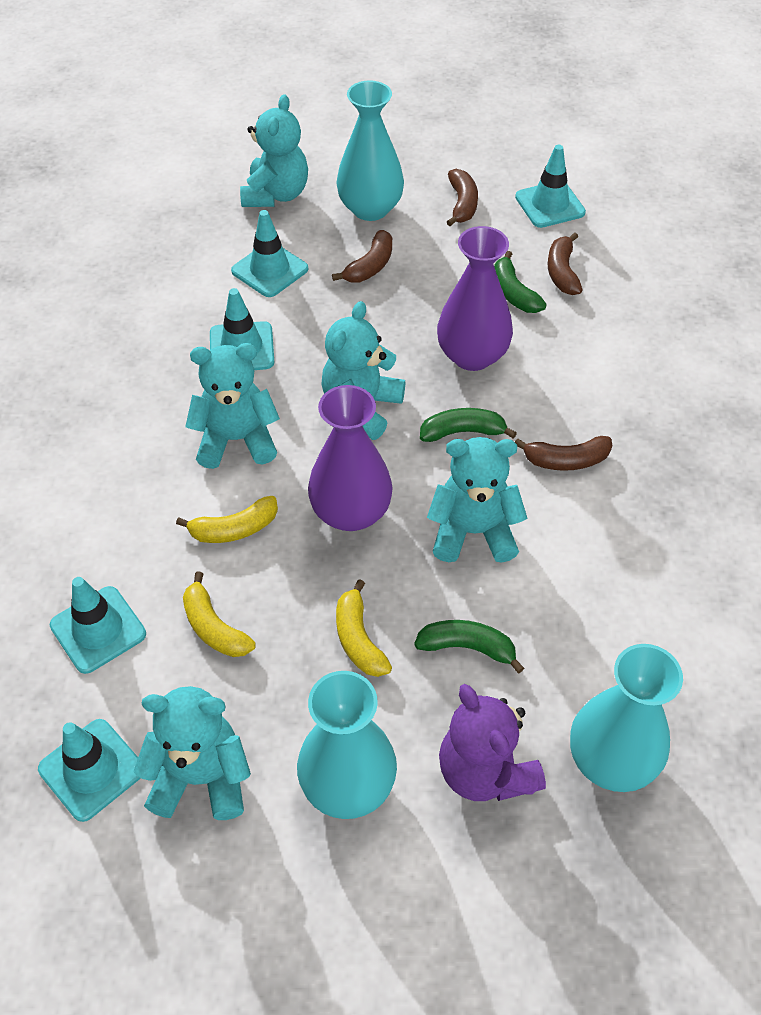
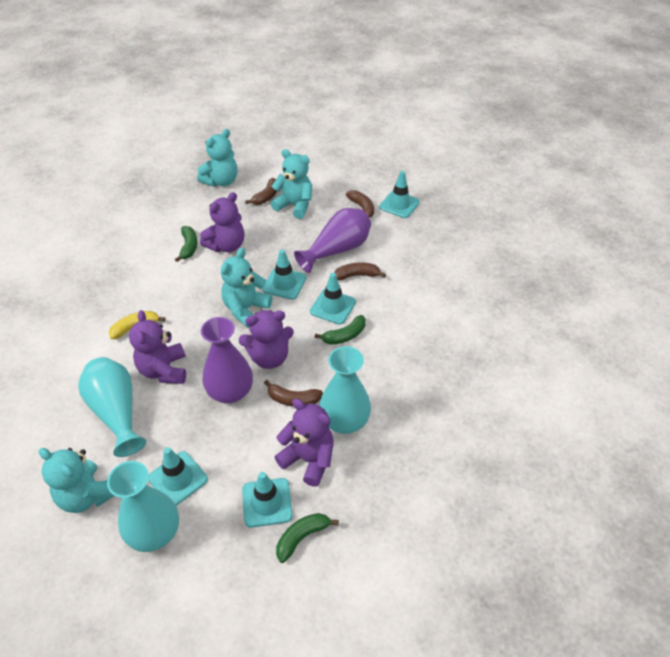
purple teddy bear: 1 -> 4
turquoise teddy bear: 5 -> 4
yellow banana: 3 -> 1

